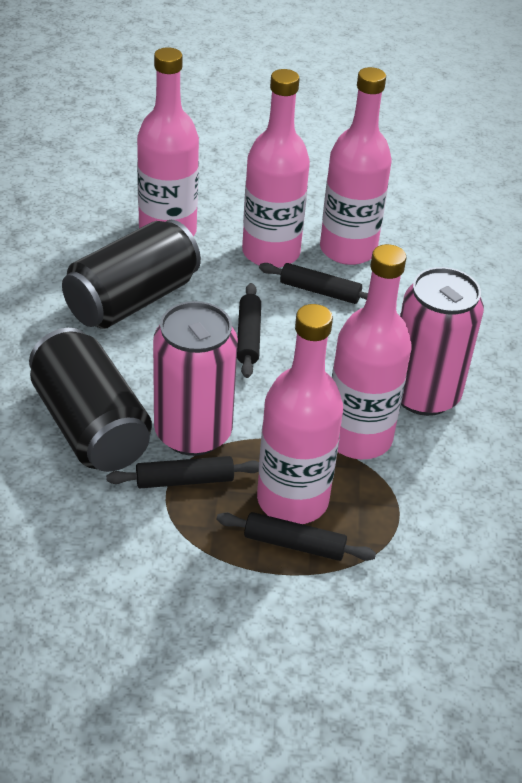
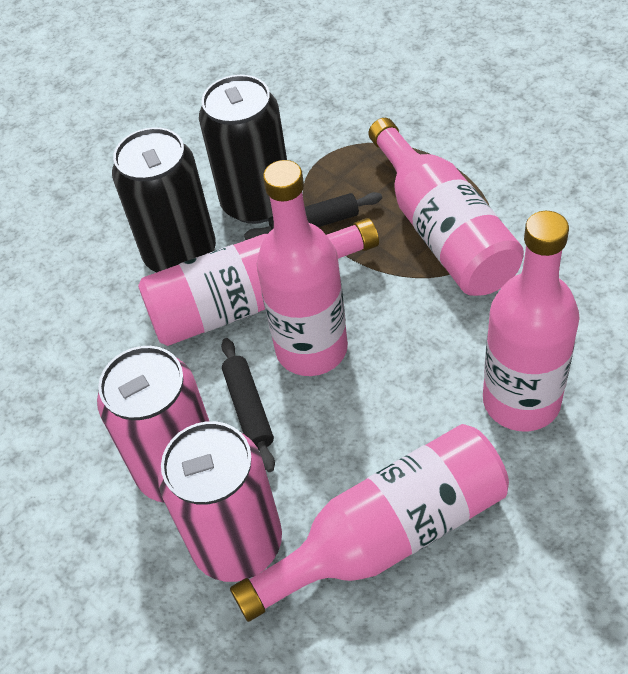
black rolling pin: 4 -> 2

